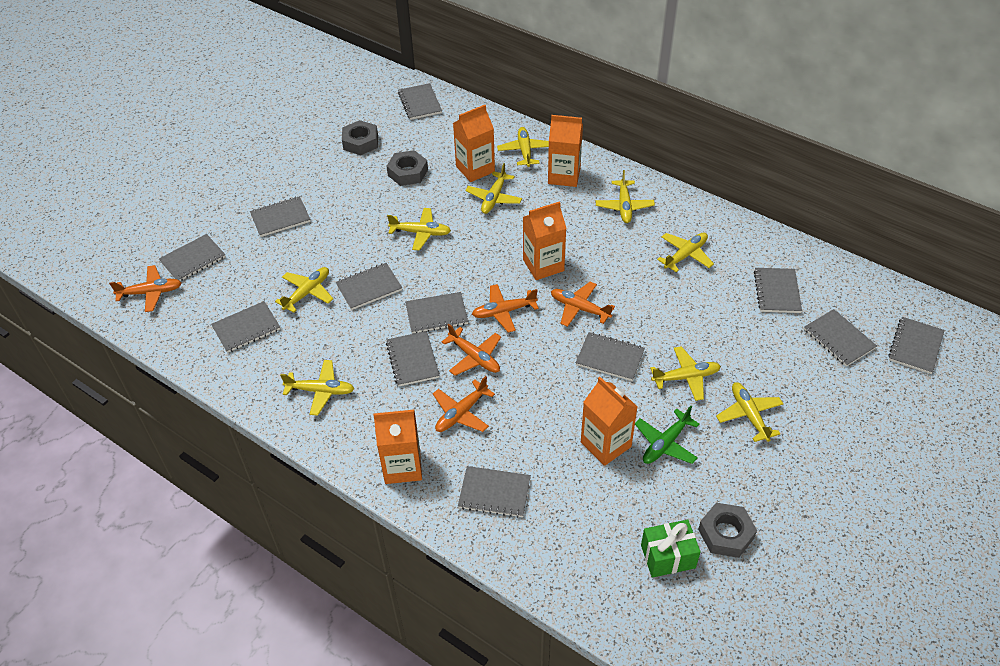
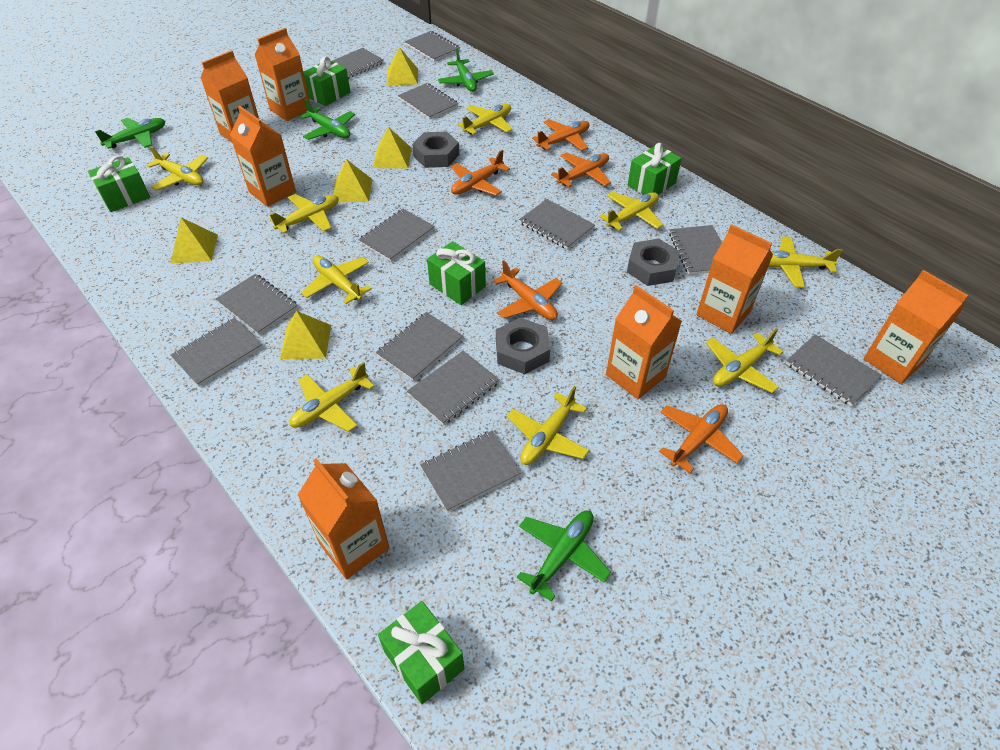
green gift: 1 -> 5
green plane: 1 -> 4
orange carton: 5 -> 7
yellow pyramid: 0 -> 5

